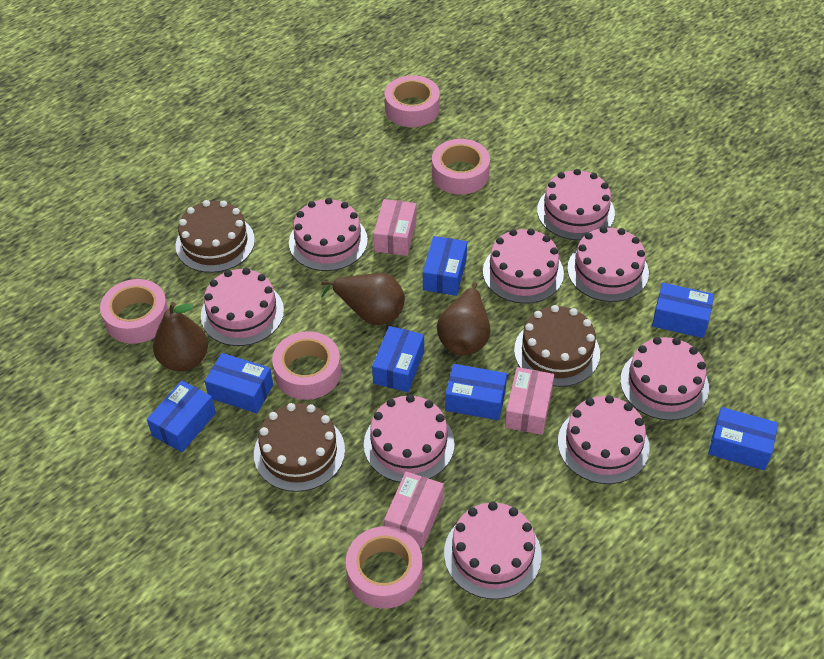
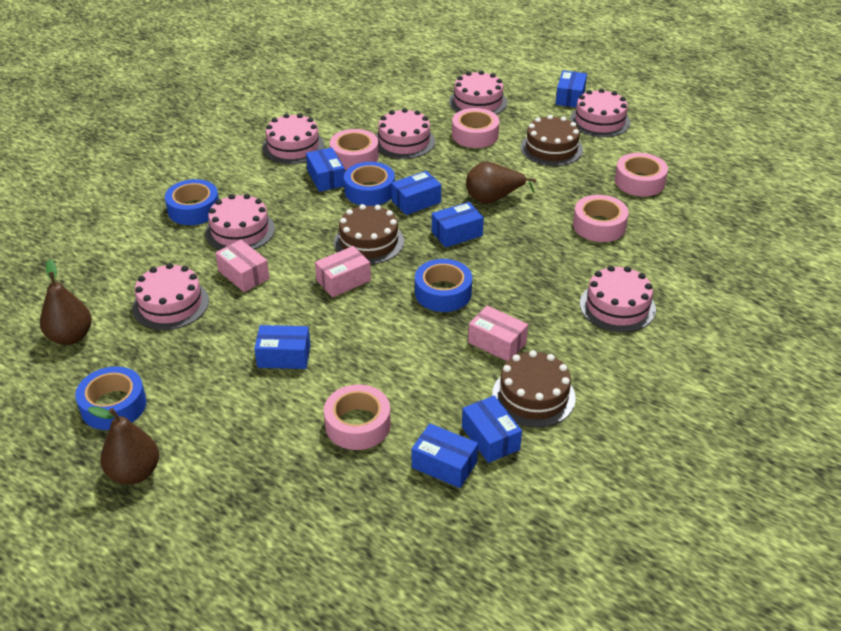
blue tape: 0 -> 4
pink cake: 9 -> 7

